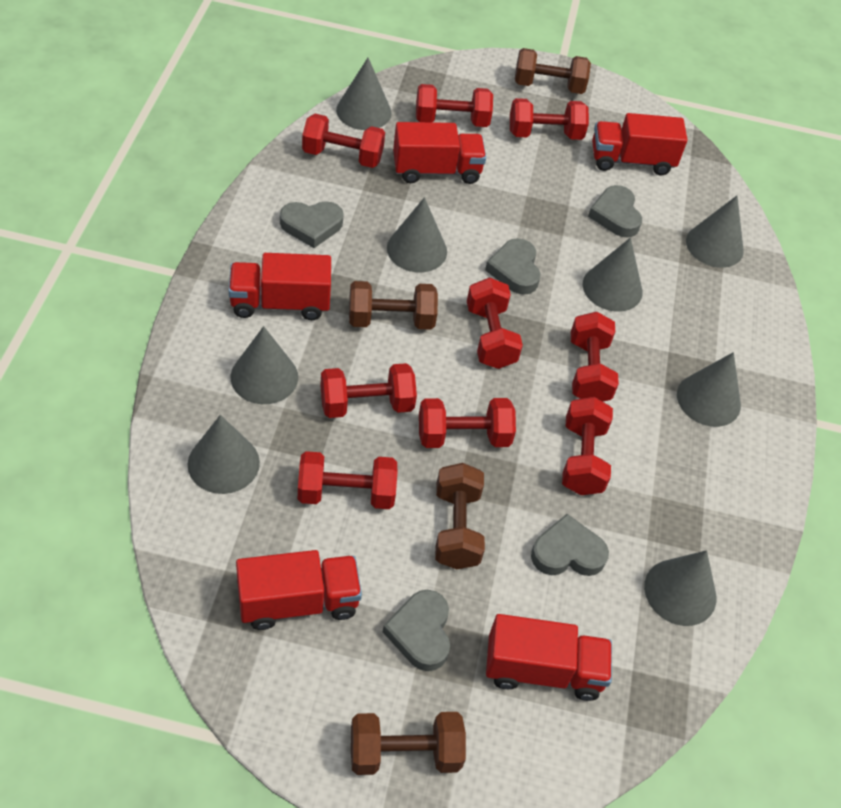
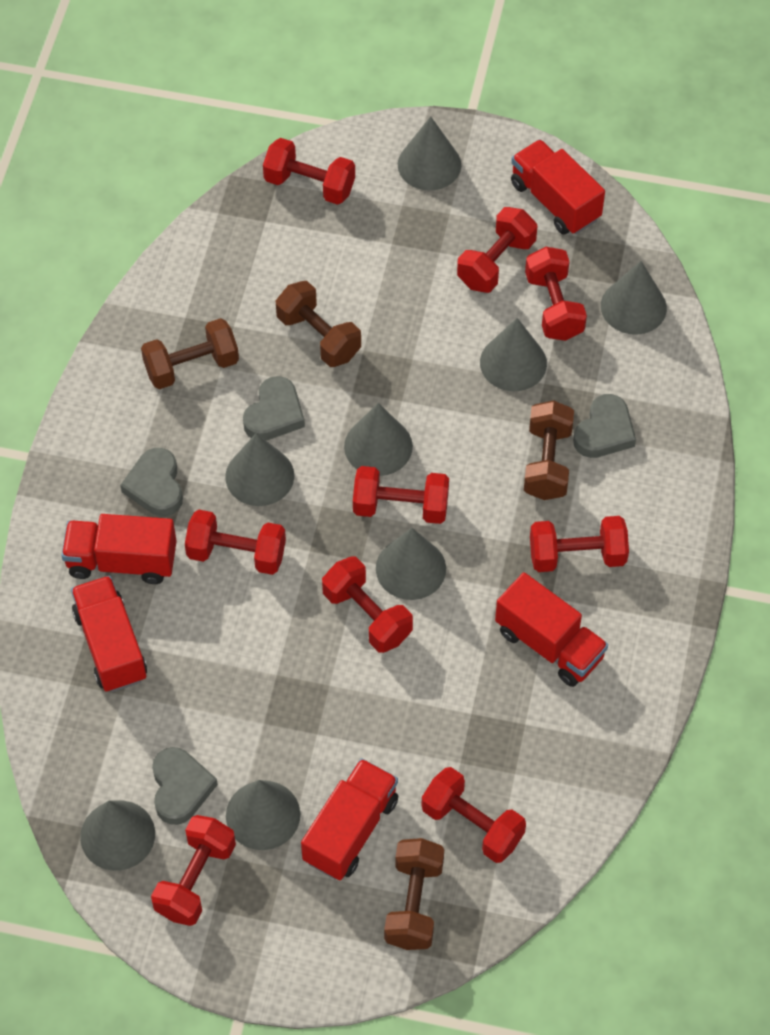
grey heart: 5 -> 4

